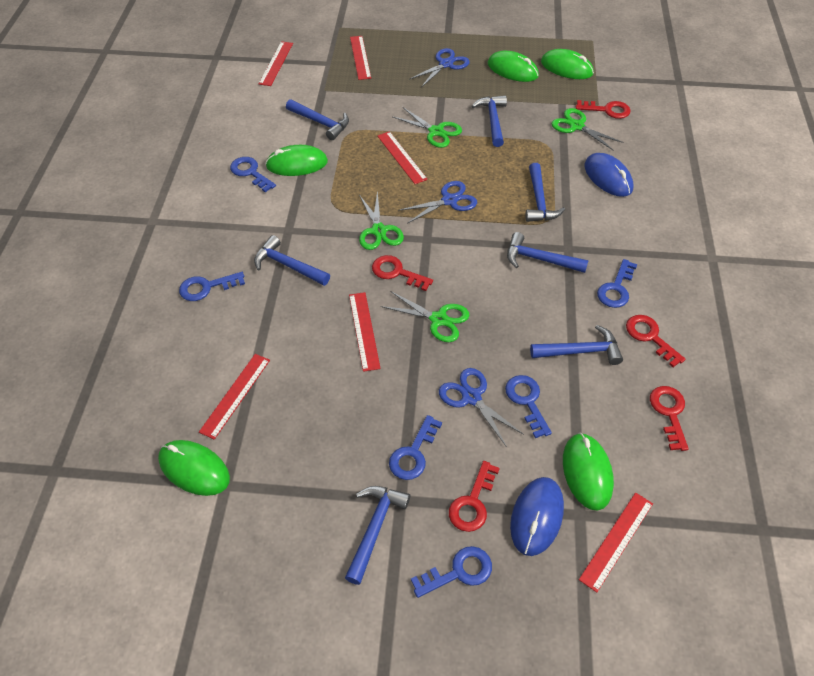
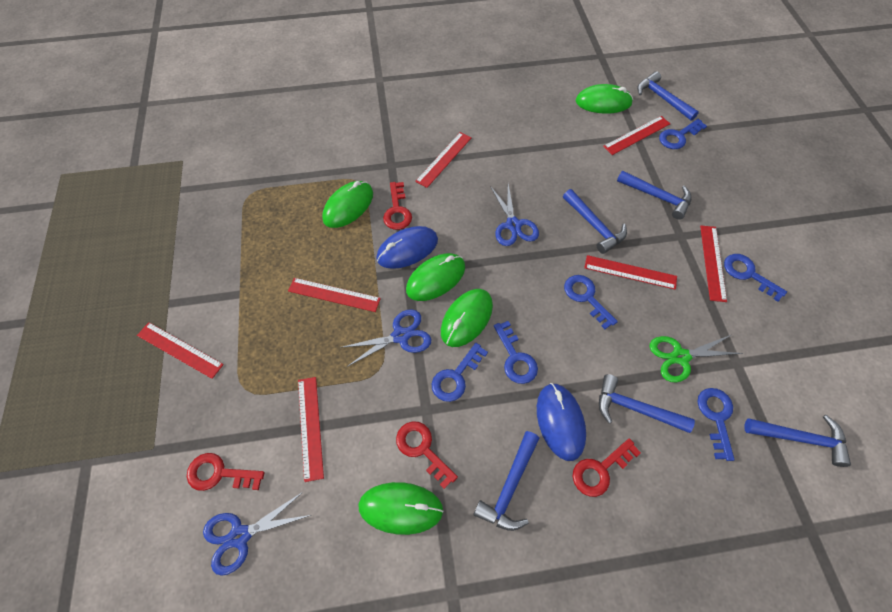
blue hammer: 7 -> 6
green scissors: 4 -> 1
red key: 5 -> 4
red ruler: 6 -> 7

